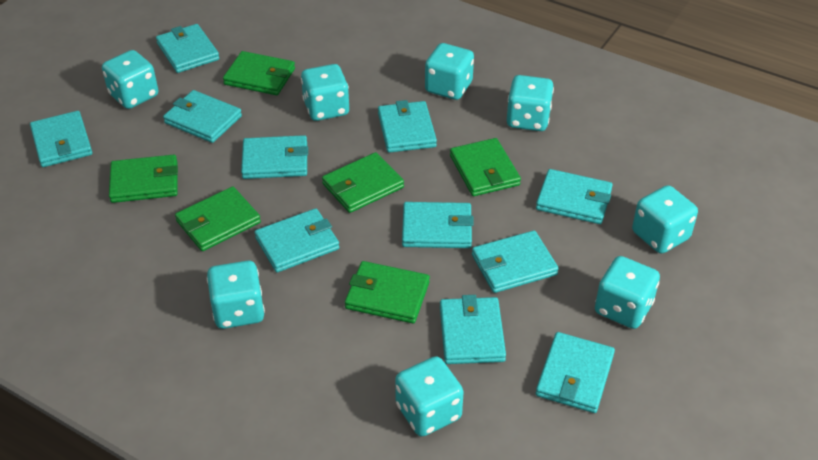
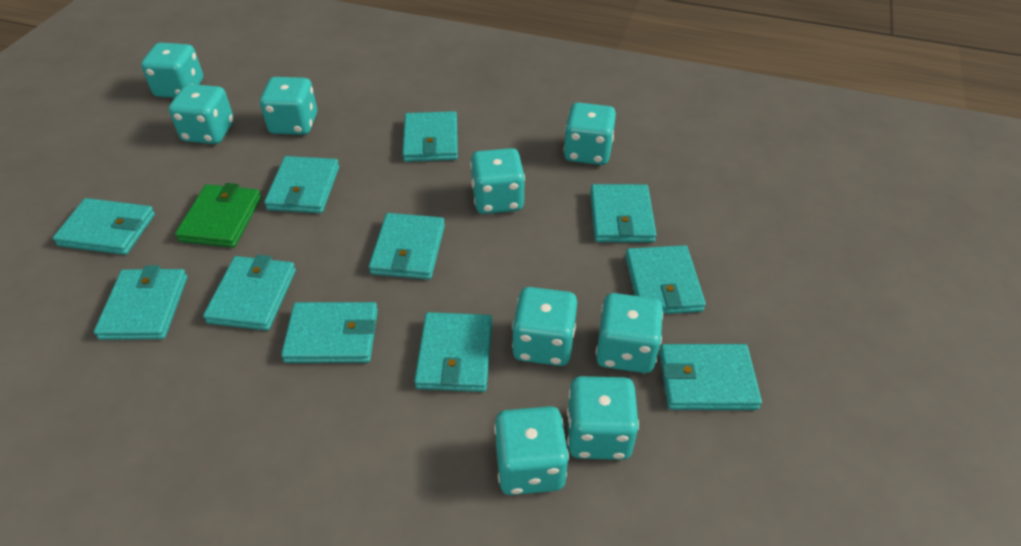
green wallet: 6 -> 1
turquoise dice: 8 -> 9

